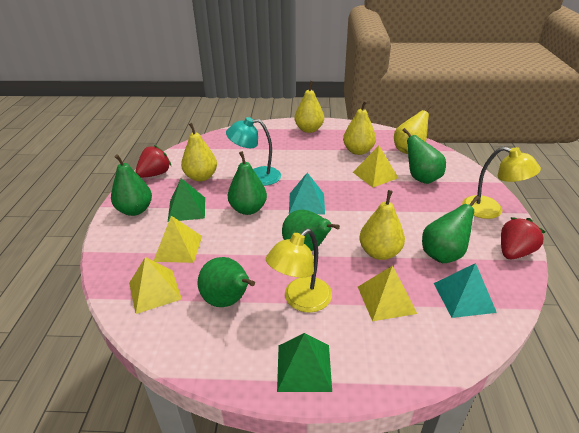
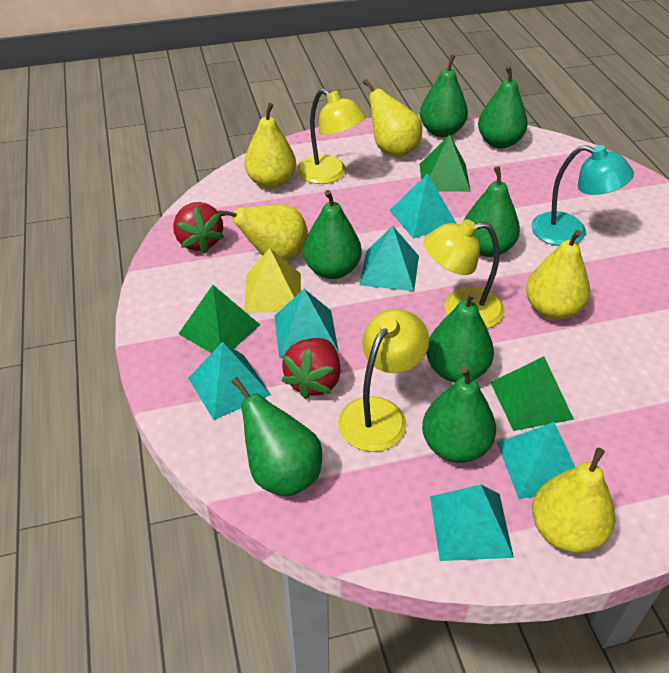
green pear: 6 -> 7
green pyramid: 2 -> 3
turquoise pyramid: 2 -> 6
yellow lamp: 2 -> 3
yellow pyramid: 4 -> 1

